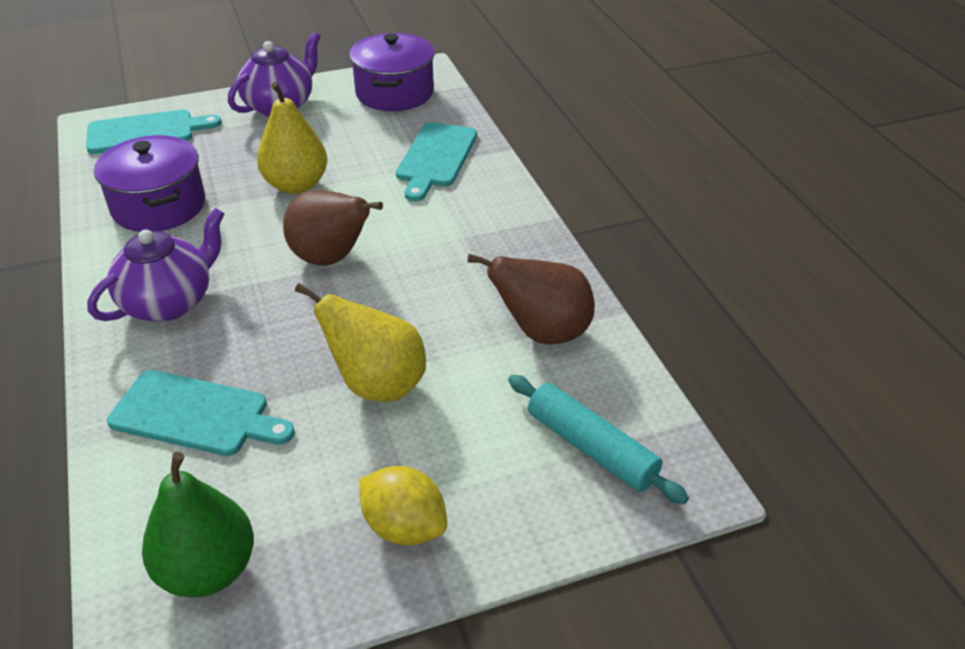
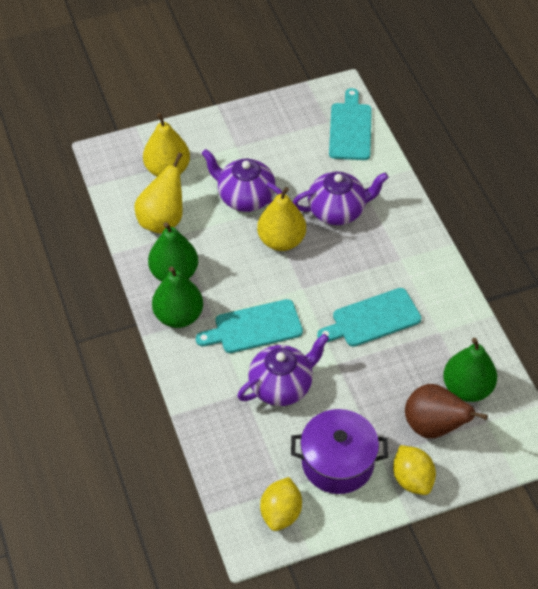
brown pear: 2 -> 1
green pear: 1 -> 3
purple pot: 2 -> 1
purple teapot: 2 -> 3
turquoise rolling pin: 1 -> 0
yellow lemon: 1 -> 2
yellow pear: 2 -> 3

